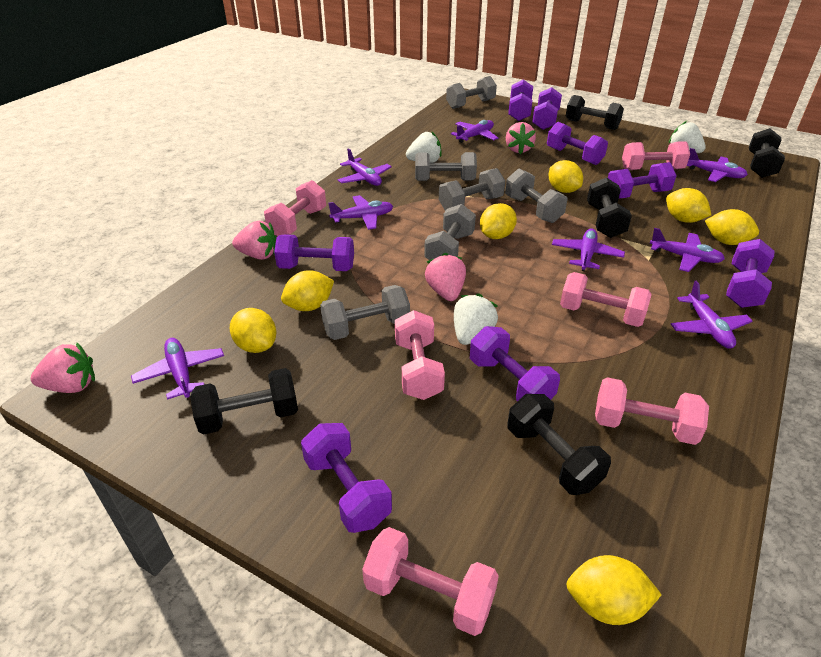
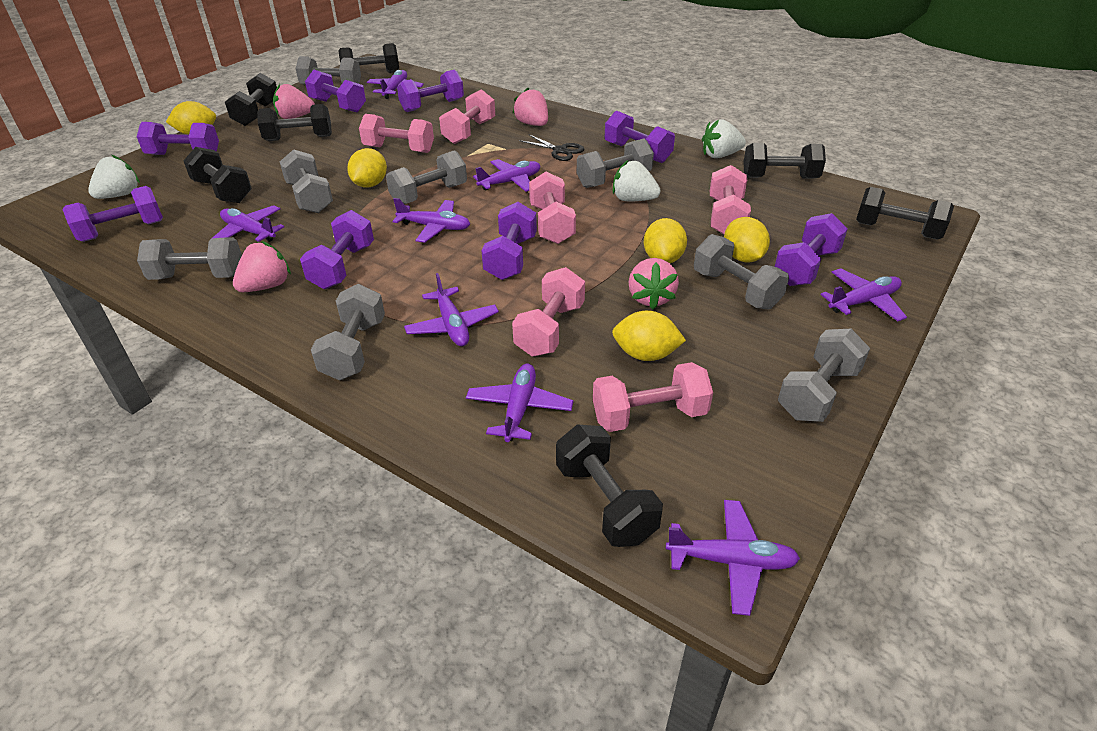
black dumbbell: 5 -> 7
black scissors: 0 -> 1
grey dumbbell: 6 -> 8
yellow lemon: 7 -> 5

